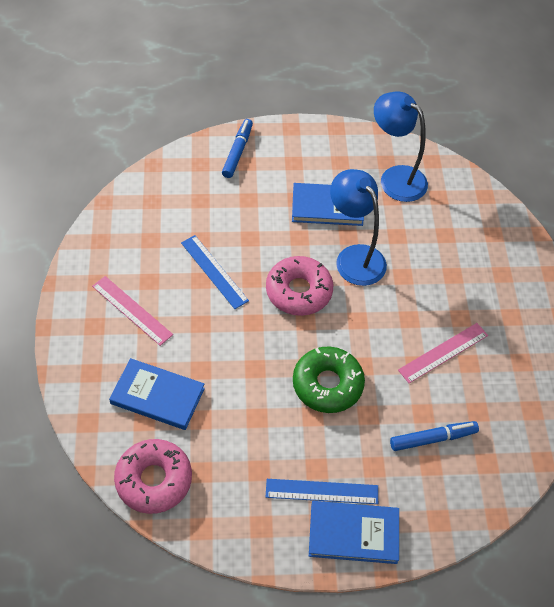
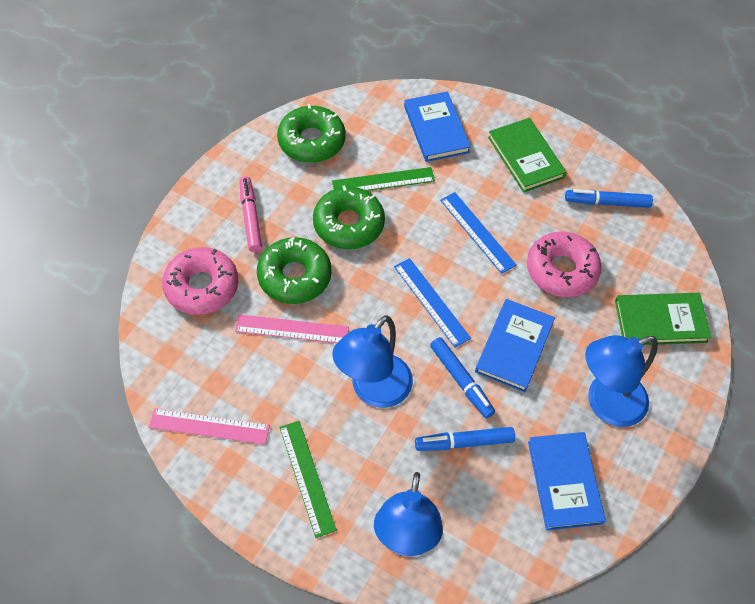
blue lamp: 2 -> 3
blue marker: 2 -> 3
green book: 0 -> 2
green donut: 1 -> 3
green ruler: 0 -> 2
pink marker: 0 -> 1

